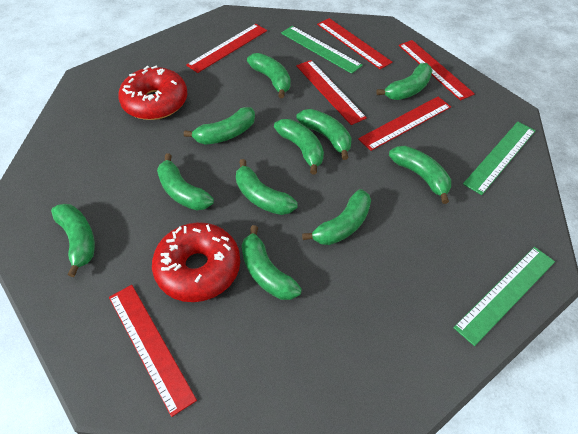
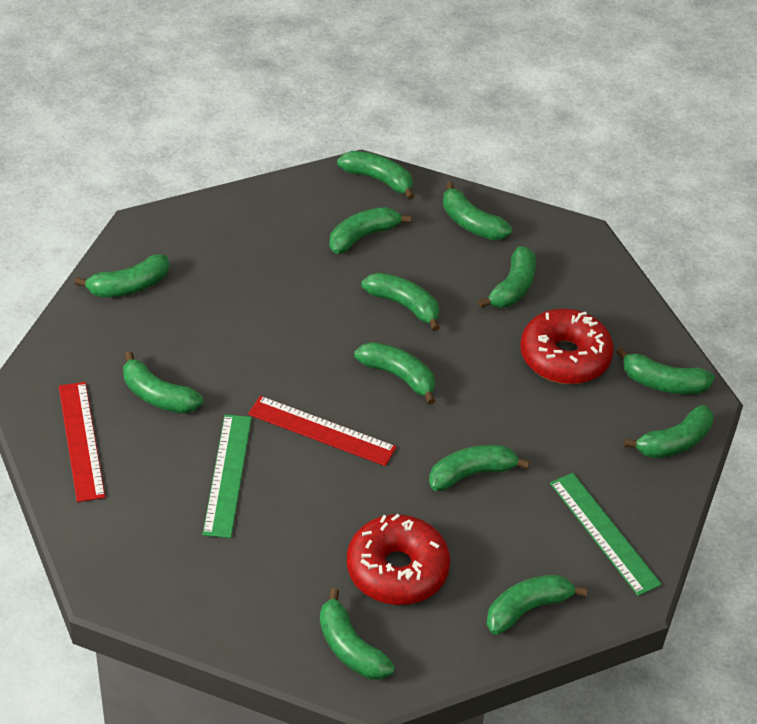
green banana: 11 -> 13
green ruler: 3 -> 2
red ruler: 6 -> 2

